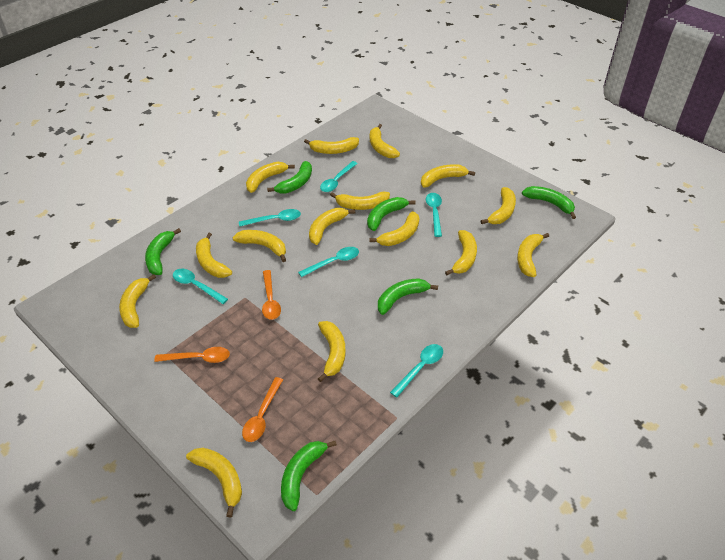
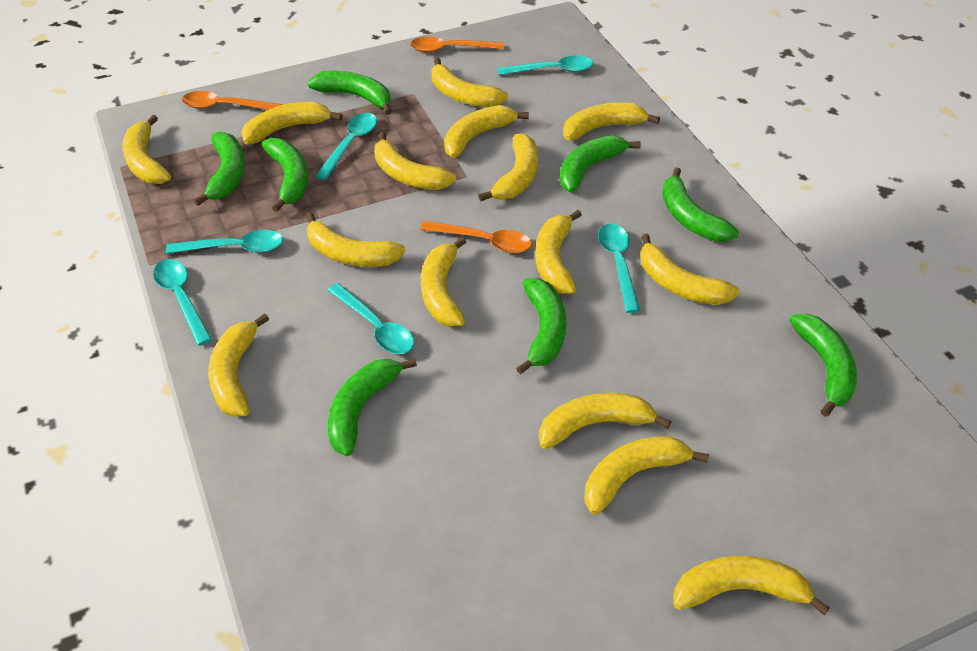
green banana: 6 -> 8

